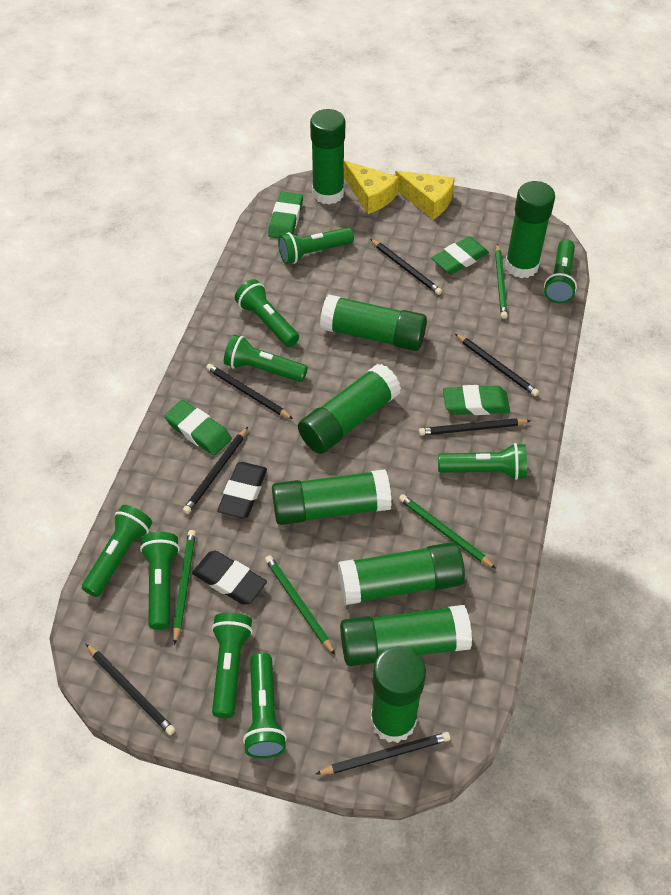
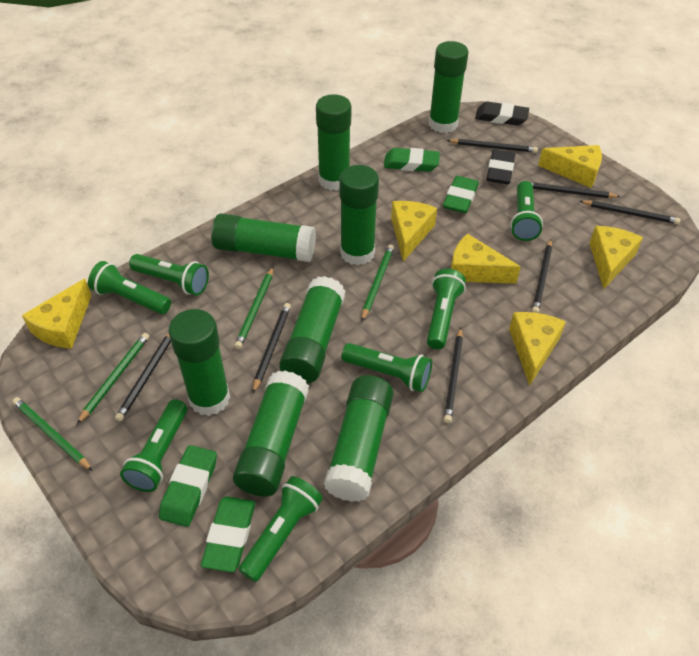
green flashlight: 9 -> 7
yellow cheese: 2 -> 6

